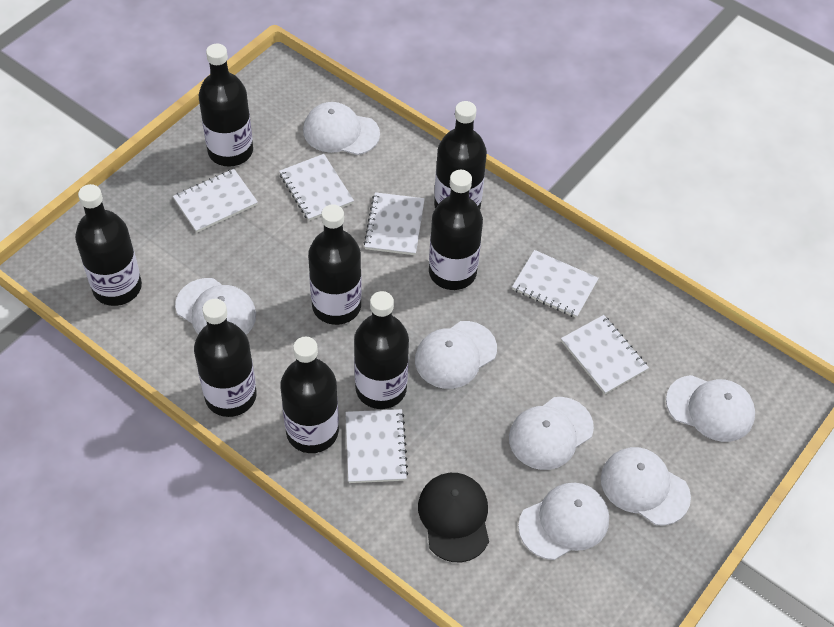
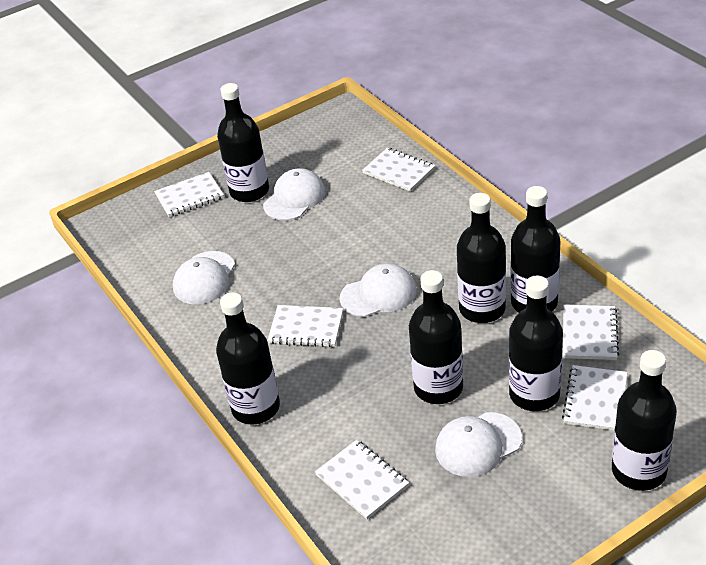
black bottle: 8 -> 7
black cap: 1 -> 0
white cap: 7 -> 4

